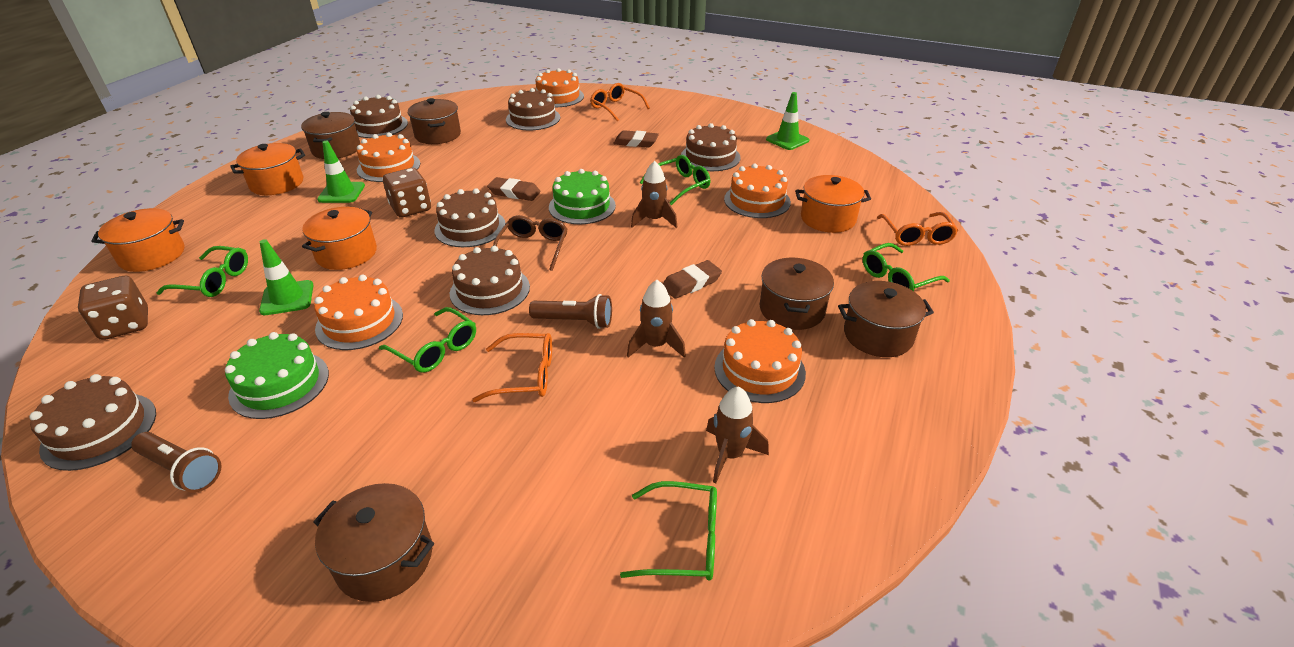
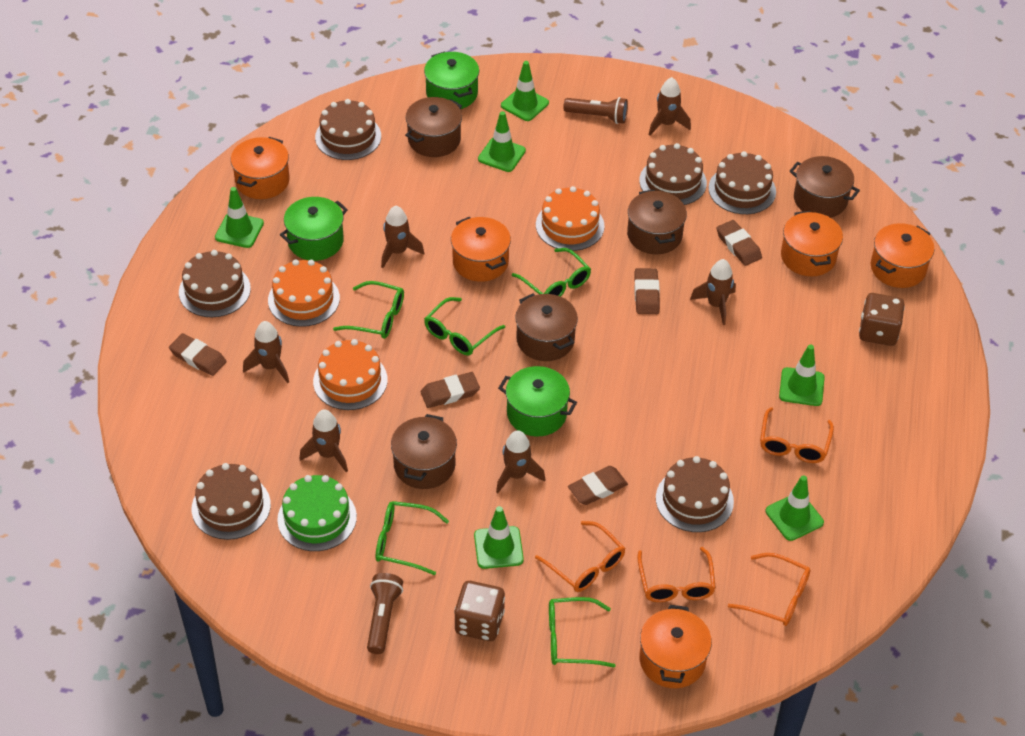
brown eraser: 3 -> 5
brown glasses: 1 -> 0
brown rocket: 3 -> 6
green cake: 2 -> 1
green pot: 0 -> 3
green traffic cone: 3 -> 6
orange cake: 5 -> 3
orange glasses: 3 -> 4
orange pot: 4 -> 5

